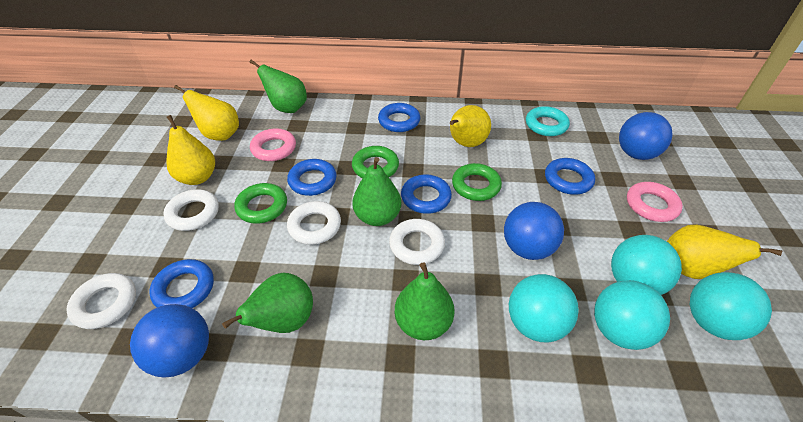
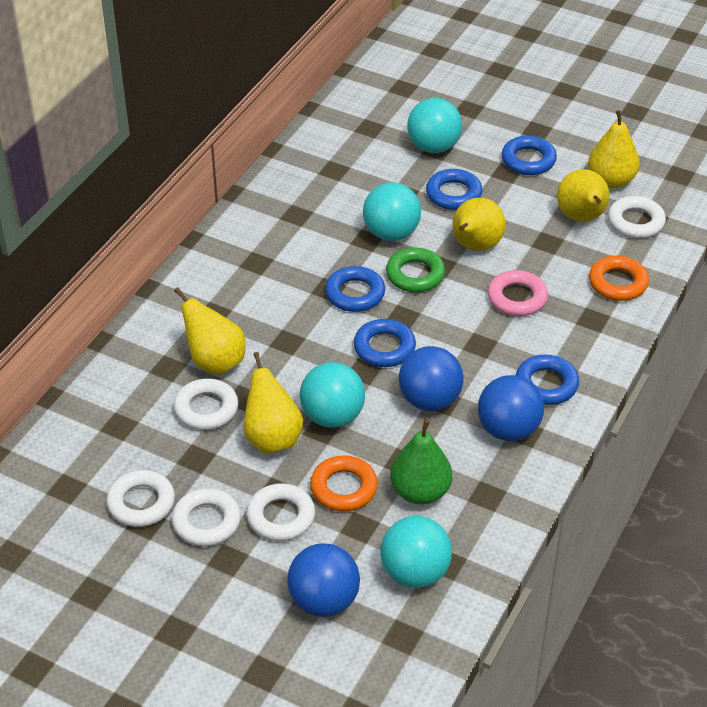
green pear: 4 -> 1
green ring: 3 -> 1
orange ring: 0 -> 2
pink ring: 2 -> 1
turquoise ring: 1 -> 0
white ring: 4 -> 5
yellow pear: 4 -> 5

